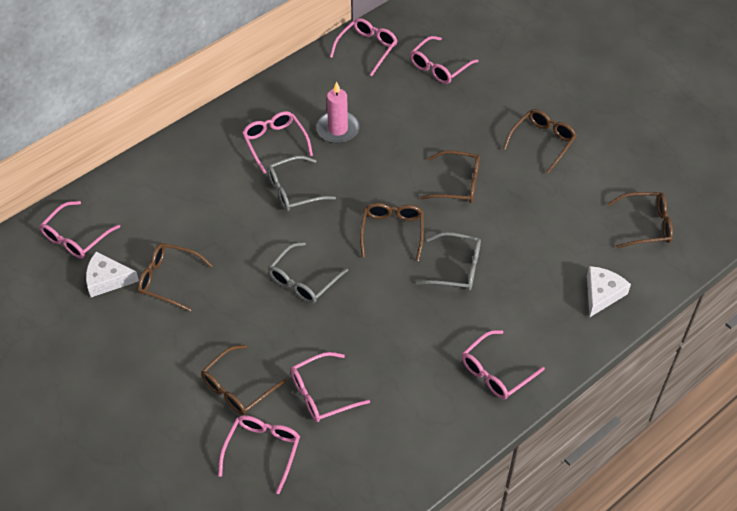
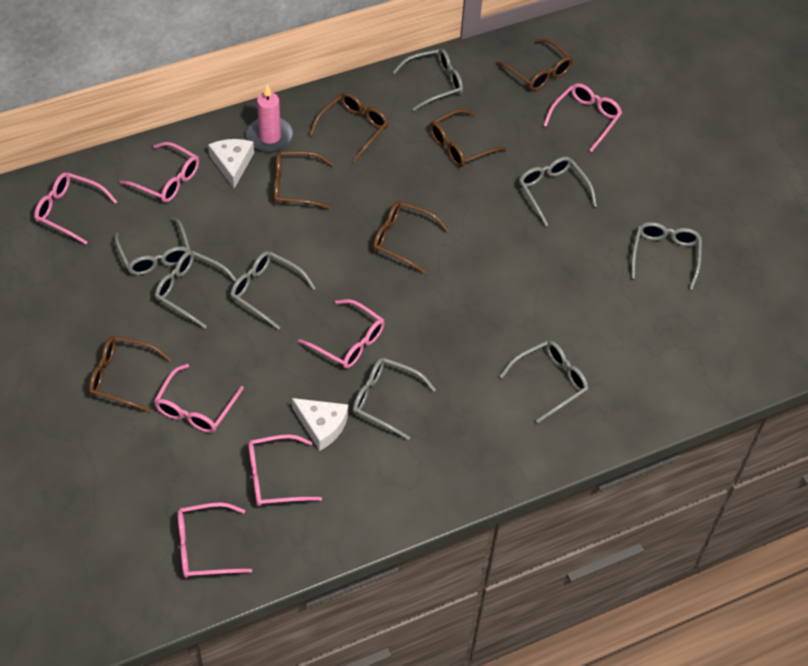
grey glasses: 3 -> 8

